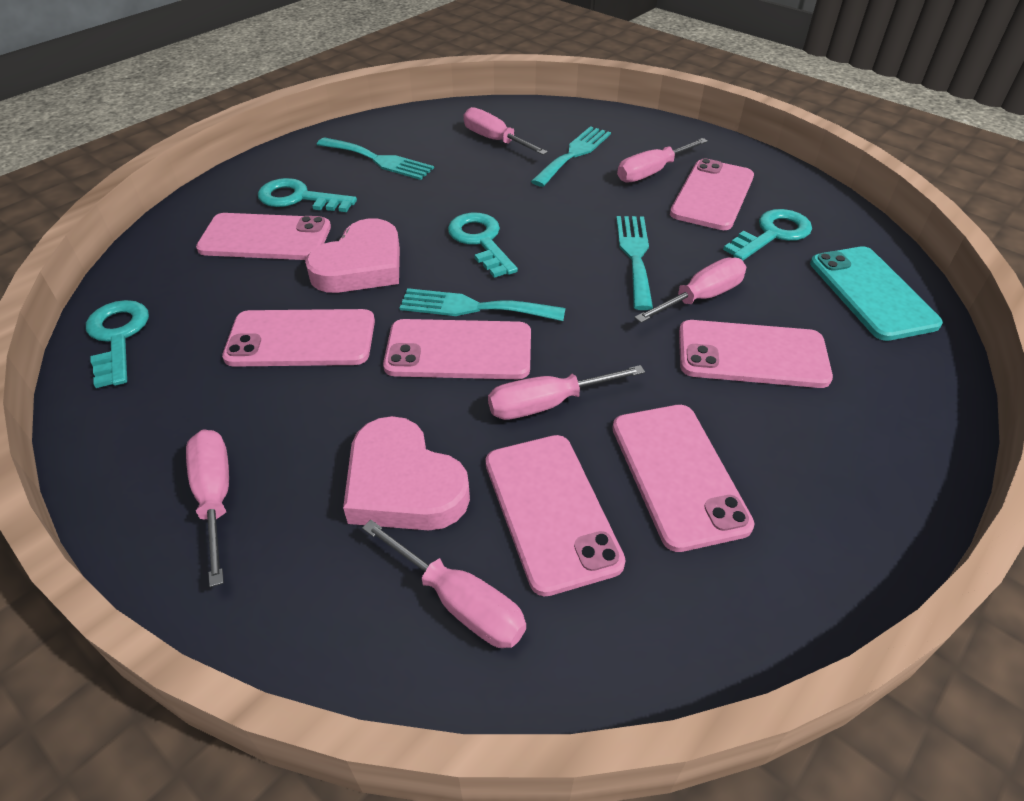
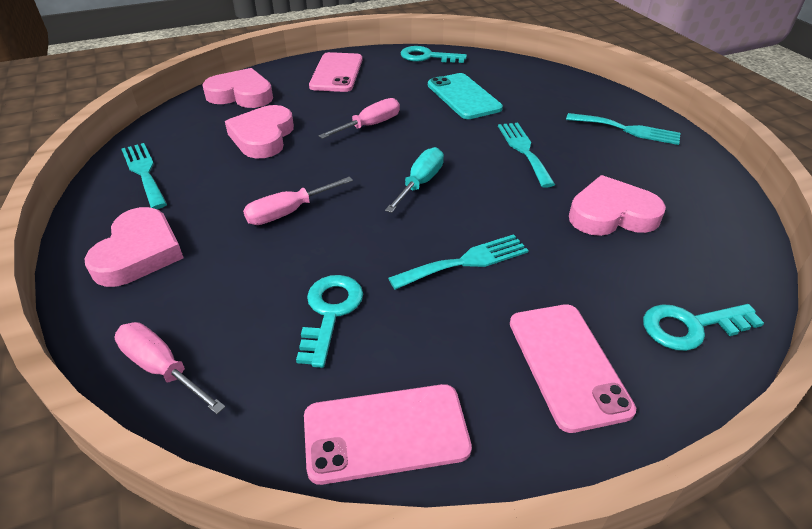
pink heart: 2 -> 4
pink phone: 7 -> 3
pink screwdriver: 6 -> 3
turquoise key: 4 -> 3
turquoise screwdriver: 0 -> 1

